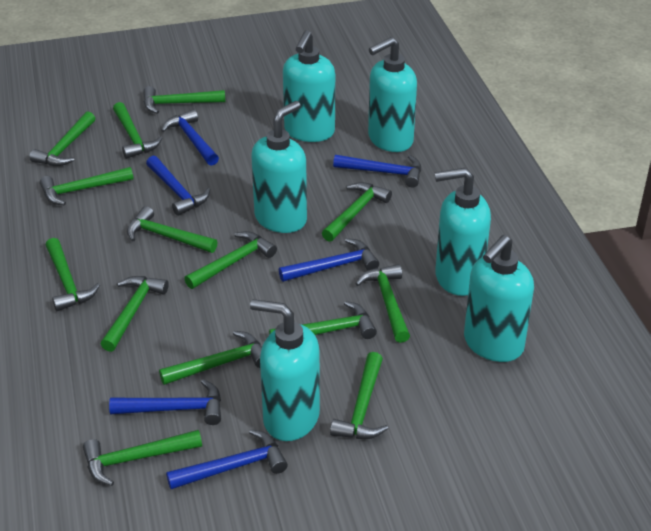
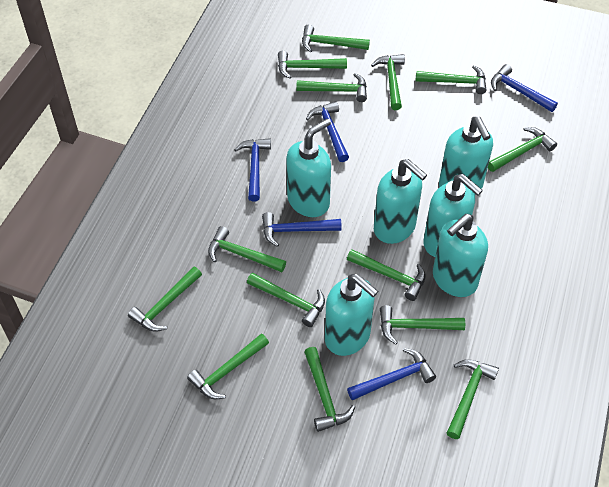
blue hammer: 6 -> 5

